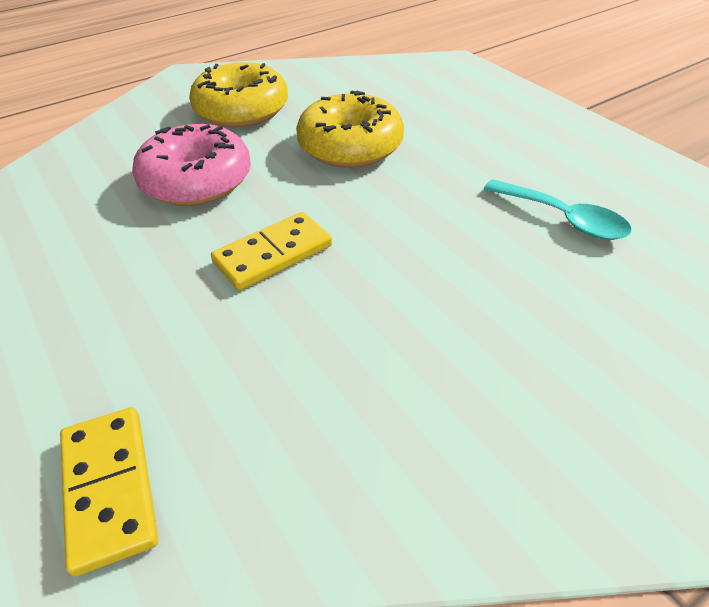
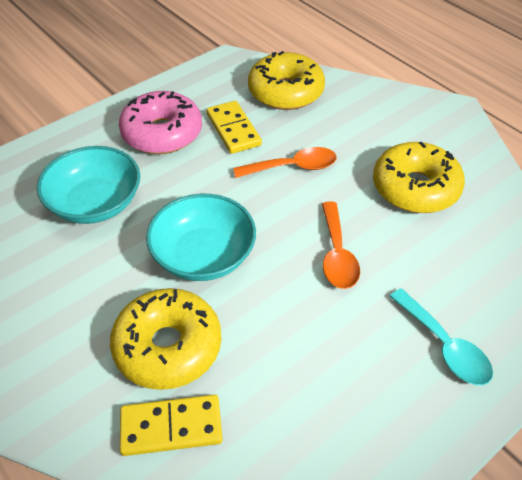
orange spoon: 0 -> 2
turquoise bowl: 0 -> 2
yellow donut: 2 -> 3

